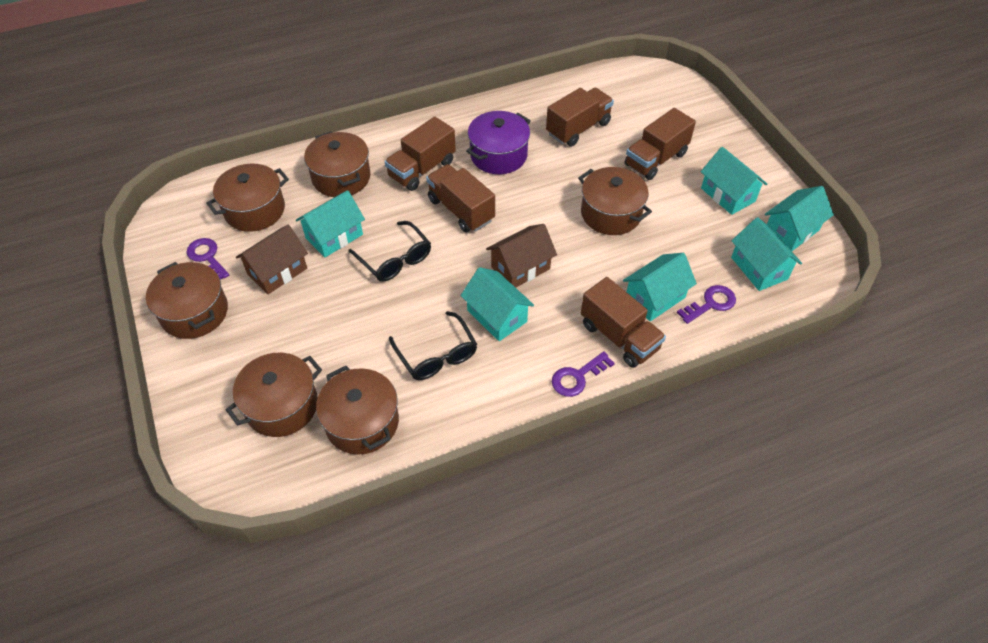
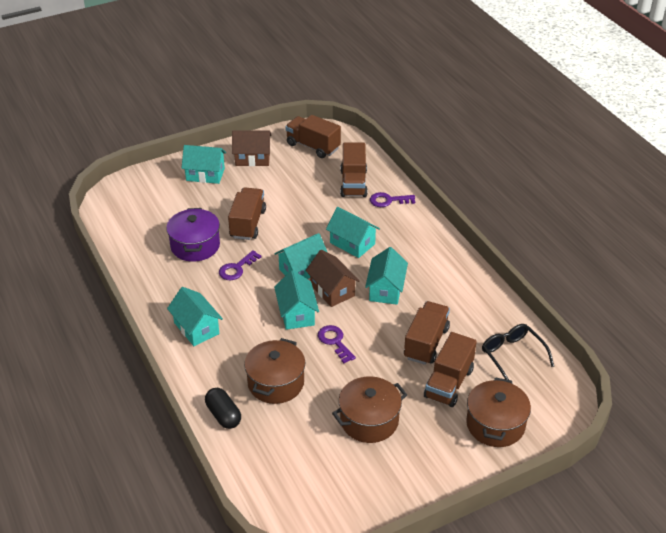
black capsule: 0 -> 1
black glasses: 2 -> 1
brown pot: 6 -> 3

